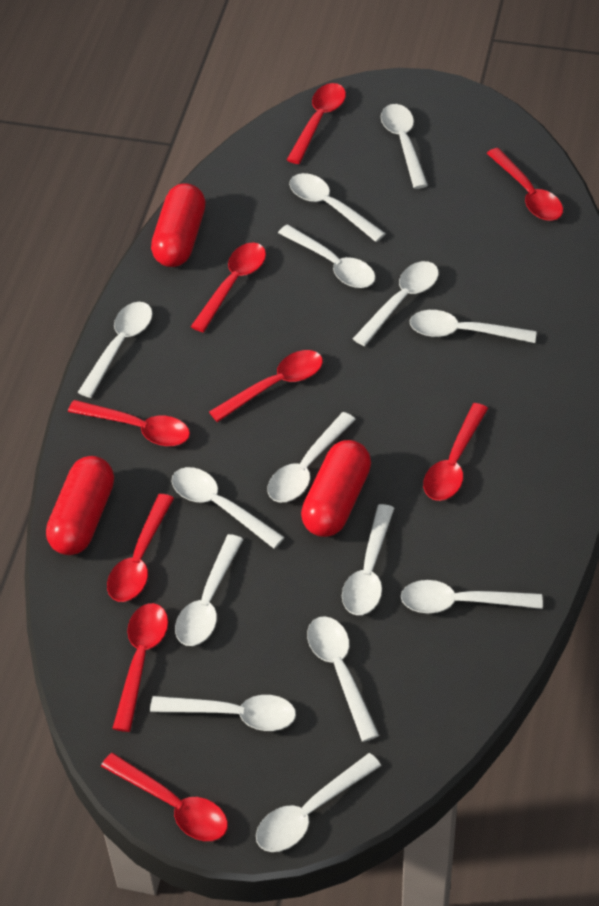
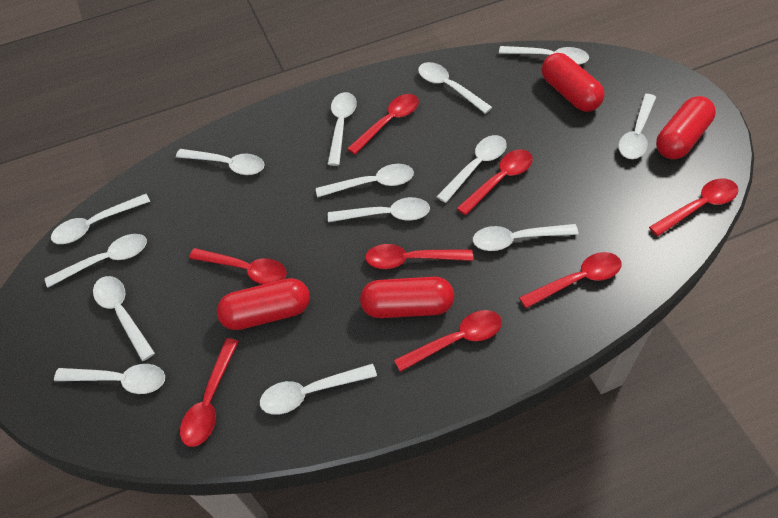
red capsule: 3 -> 4
red spoon: 9 -> 8

